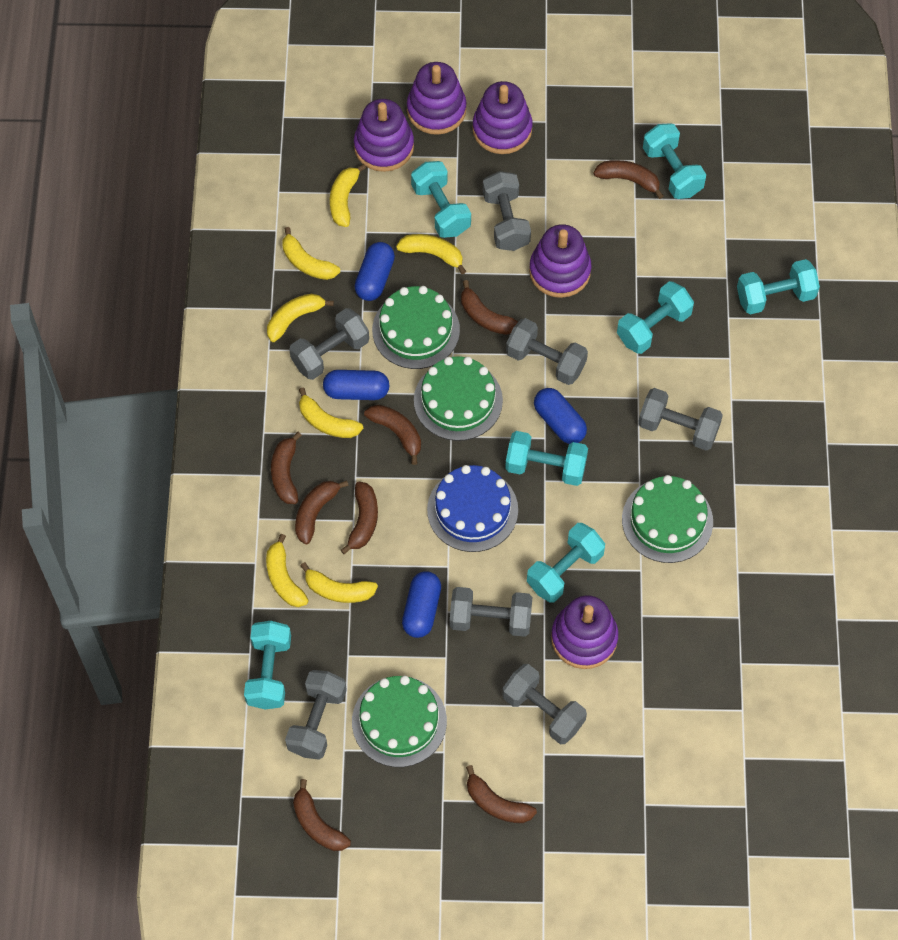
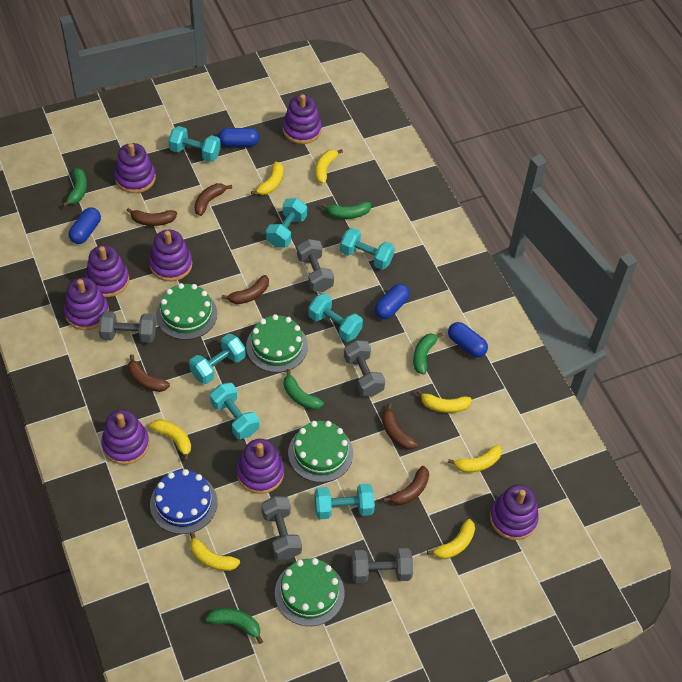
brown banana: 8 -> 6
green banana: 0 -> 5
grey dumbbell: 7 -> 5
purple stacking toy: 5 -> 8

